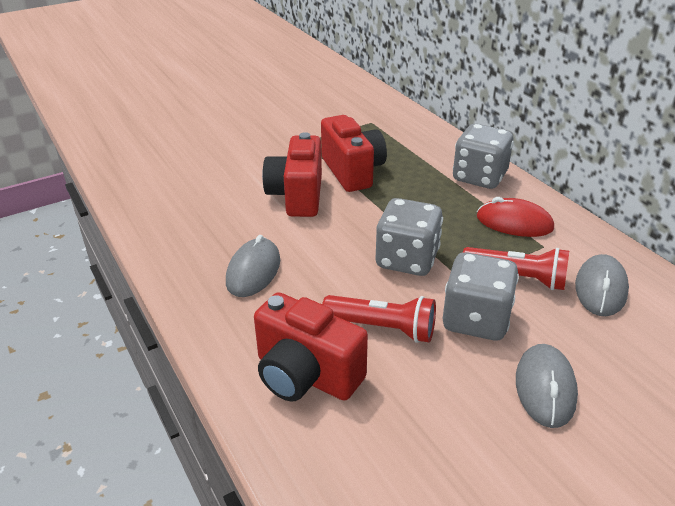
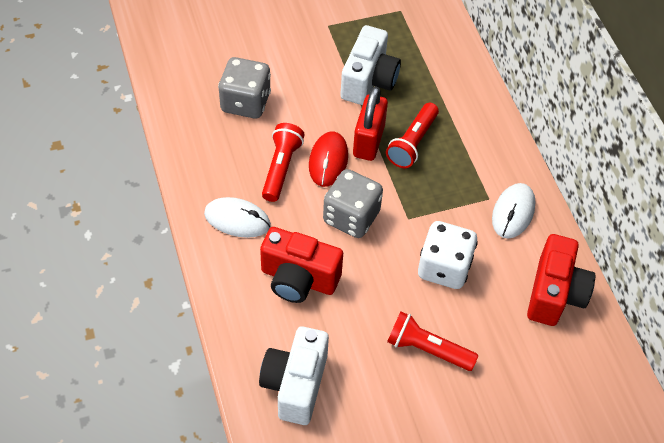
grey dice: 3 -> 2
grey mouse: 3 -> 0
red camera: 3 -> 2
red flashlight: 2 -> 3
red padlock: 0 -> 1
white camera: 0 -> 2
white dice: 0 -> 1
white mouse: 0 -> 2

